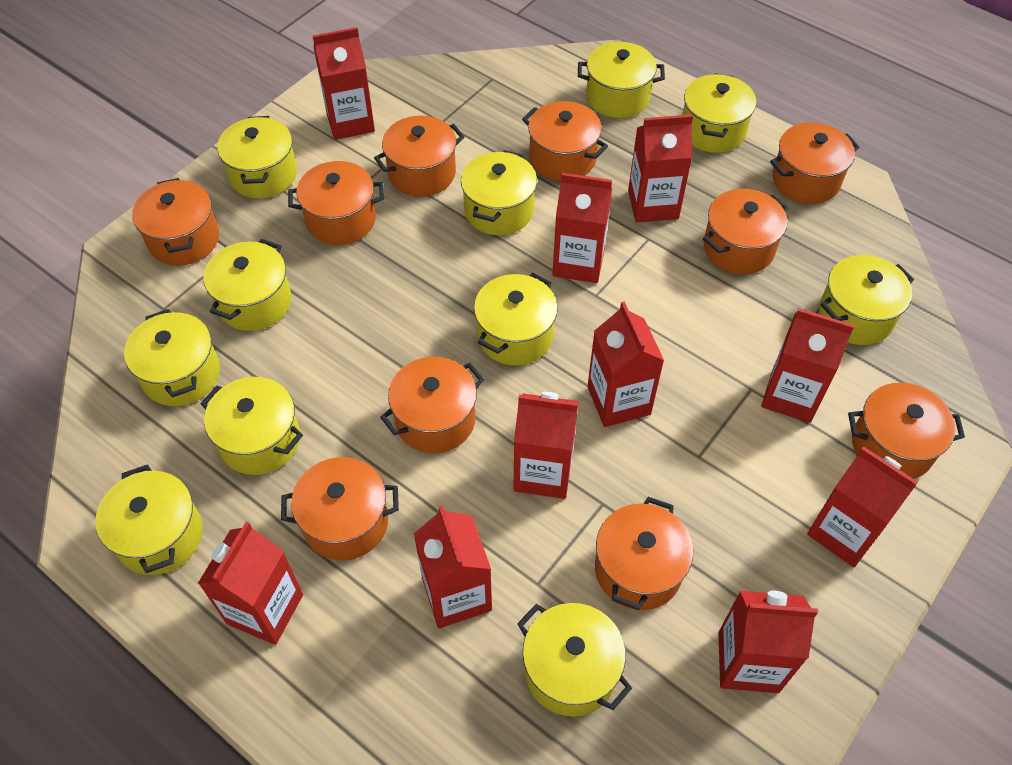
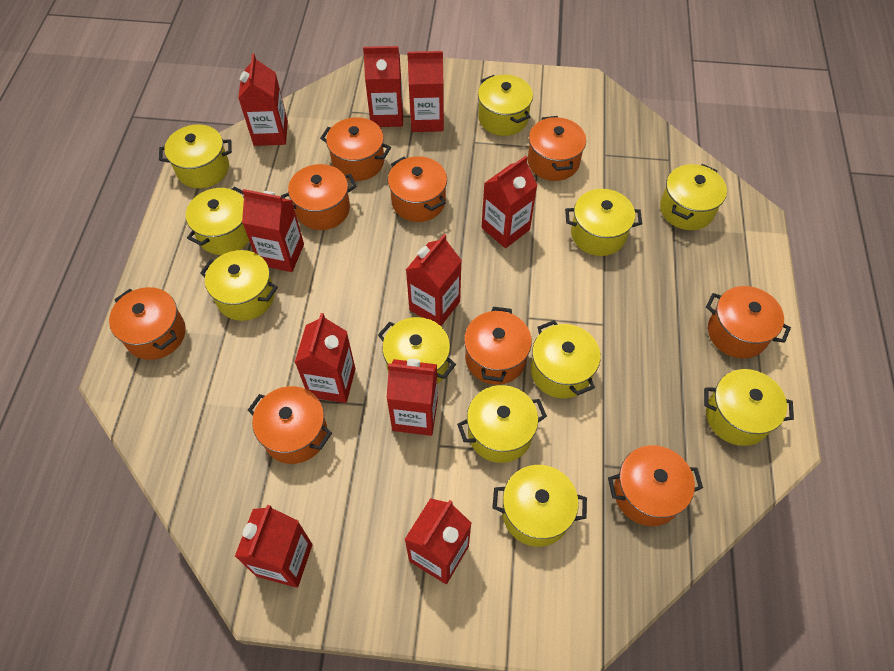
orange pot: 10 -> 9

